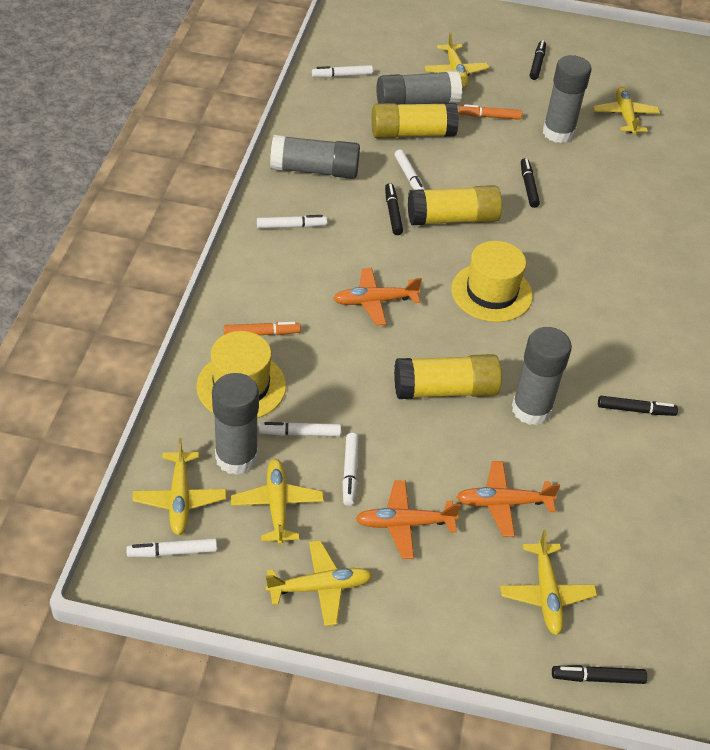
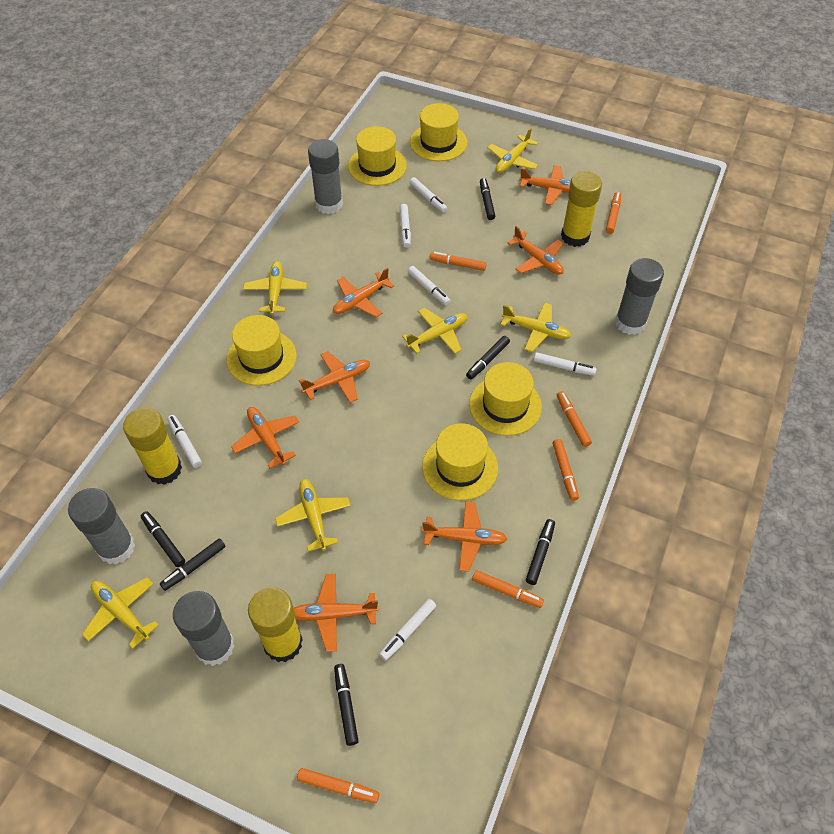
black marker: 5 -> 6
grey glue stick: 5 -> 4
orange marker: 2 -> 6
orange plane: 3 -> 7
yellow hat: 2 -> 5

